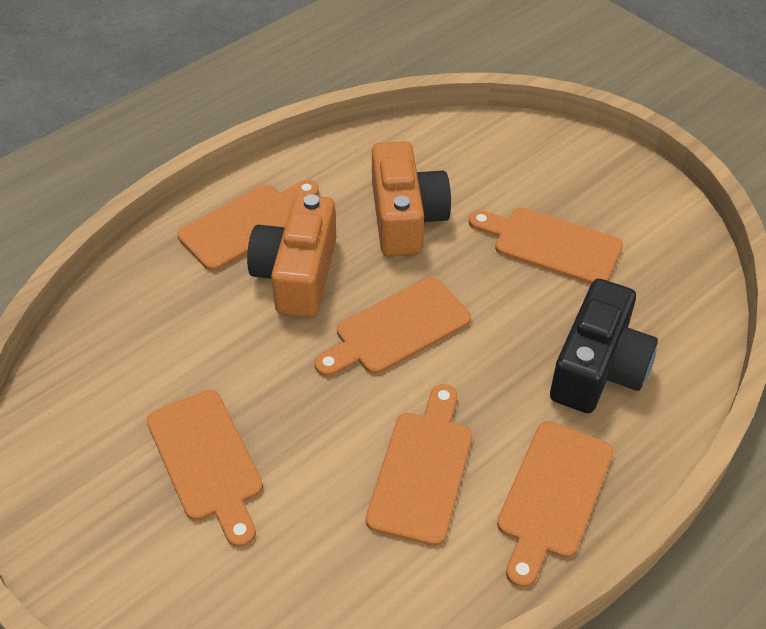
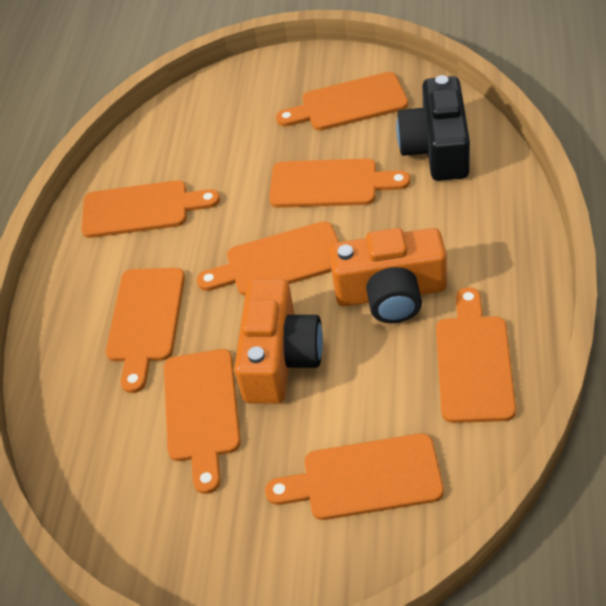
orange cutting board: 6 -> 8

